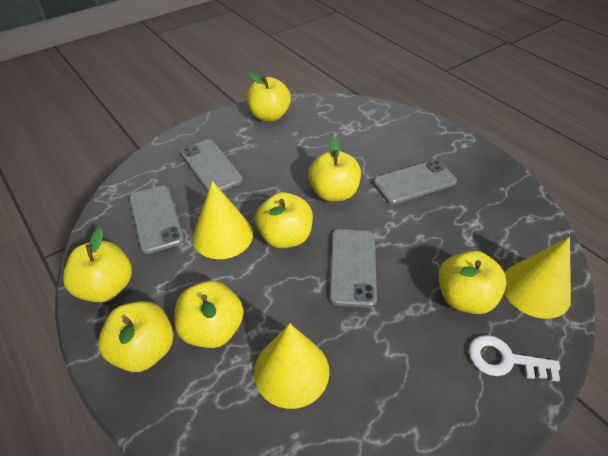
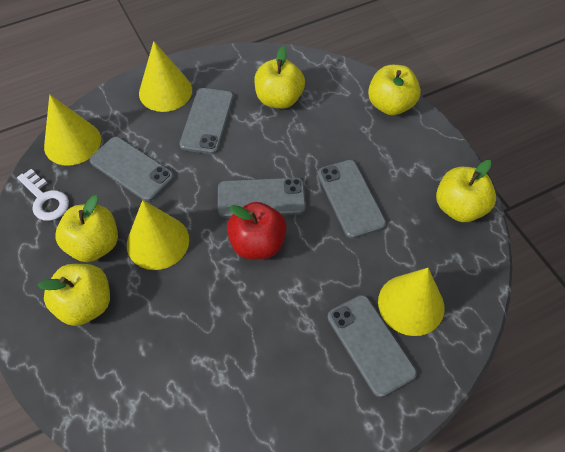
grey phone: 4 -> 5
red apple: 0 -> 1
yellow apple: 7 -> 5
yellow cone: 3 -> 4

